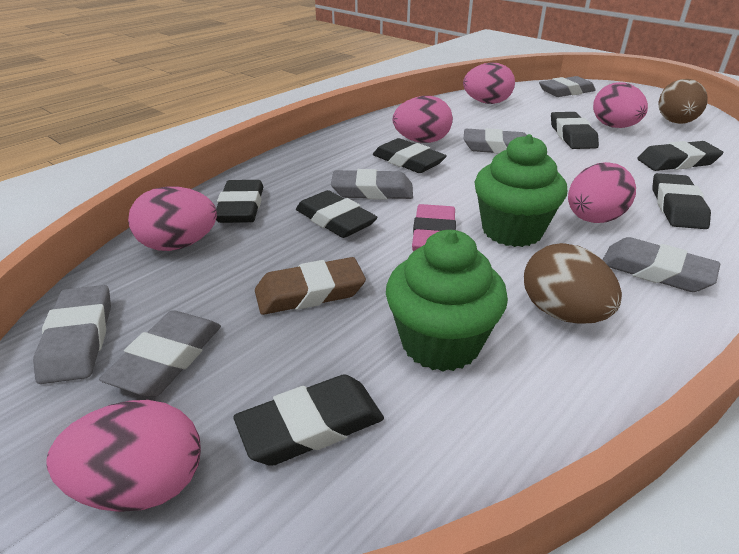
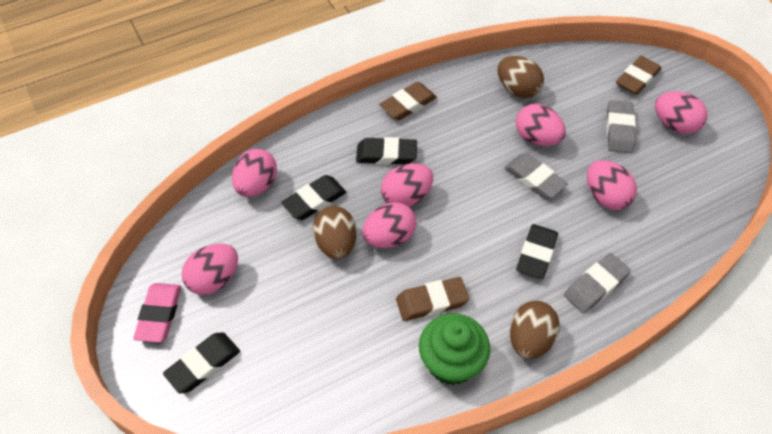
black eraser: 7 -> 4
brown egg: 2 -> 3
brown eraser: 1 -> 3
green cupcake: 2 -> 1
grey eraser: 6 -> 3
pink egg: 6 -> 7

